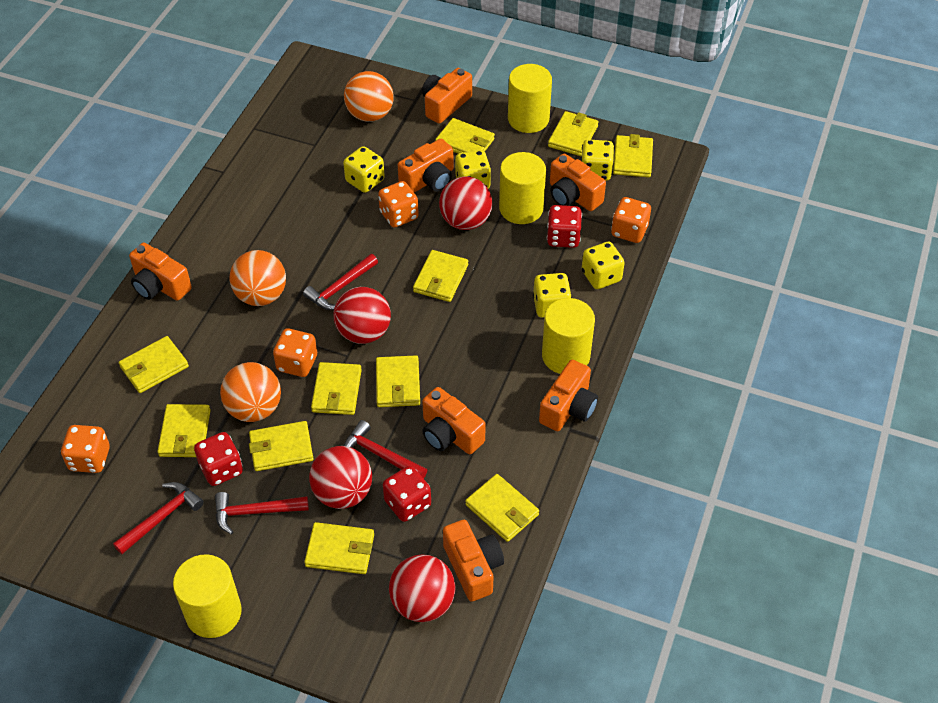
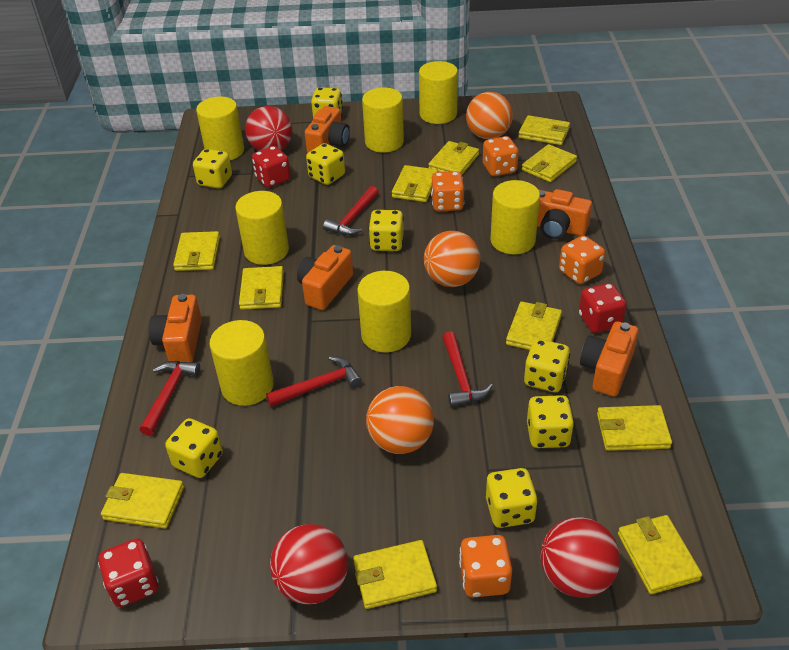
orange camera: 7 -> 5
red ball: 4 -> 3
yellow cylinder: 4 -> 7
yellow dice: 5 -> 8

